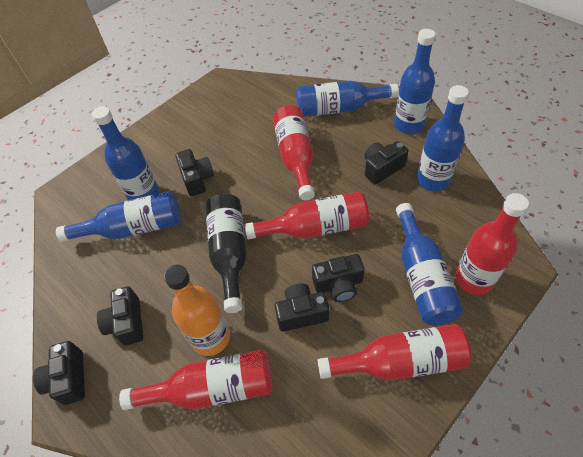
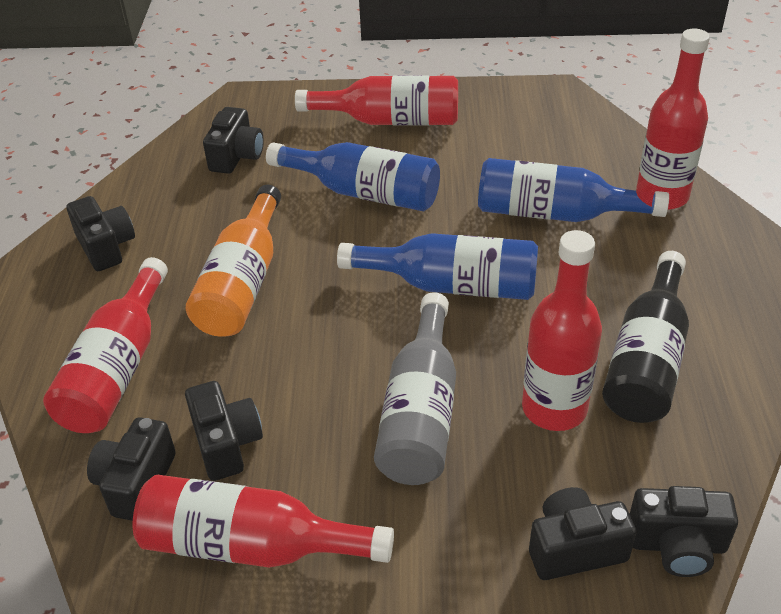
blue bottle: 6 -> 3
grey bottle: 0 -> 1

